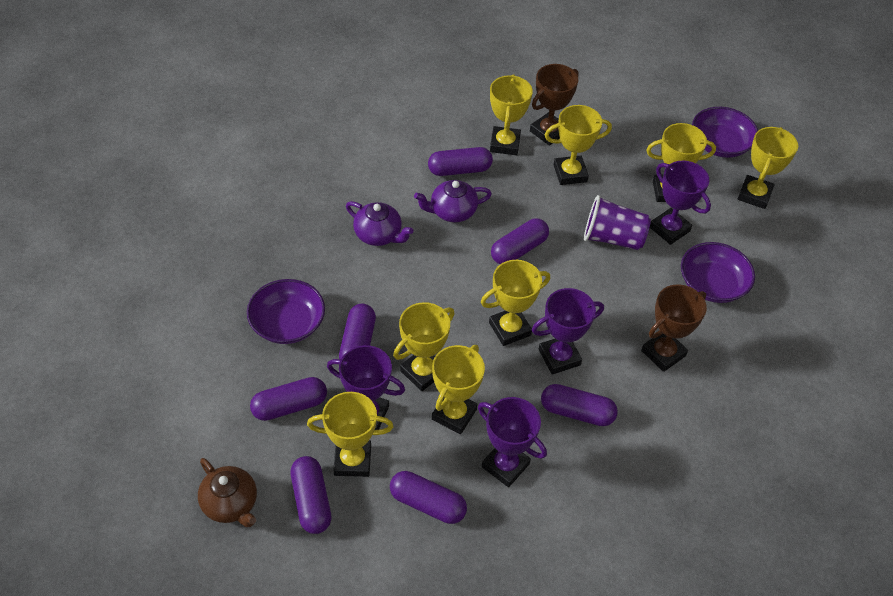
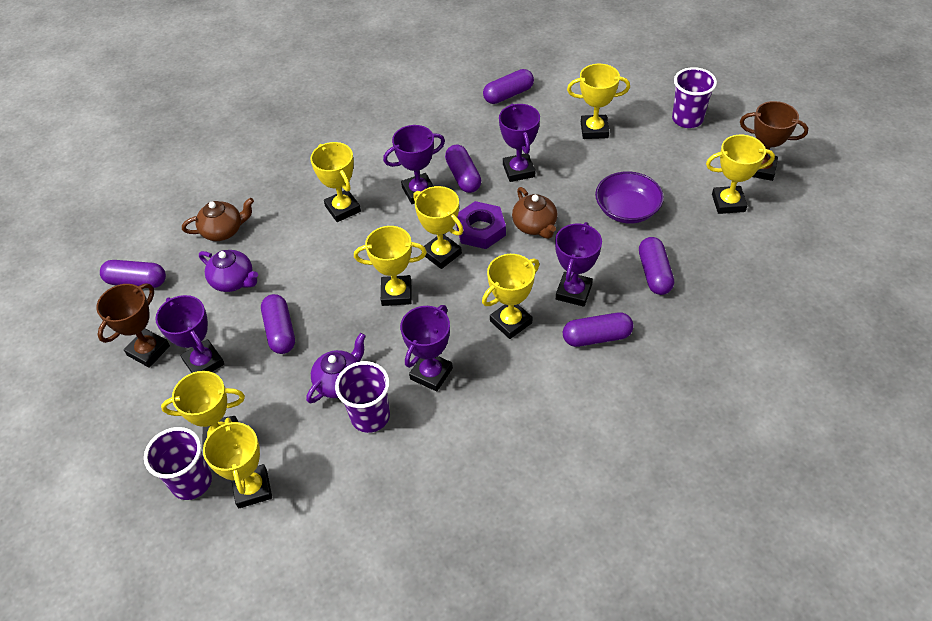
brown teapot: 1 -> 2
purple bowl: 3 -> 1
purple capsule: 7 -> 6
purple cup: 1 -> 3
purple nut: 0 -> 1
purple trophy: 4 -> 5

